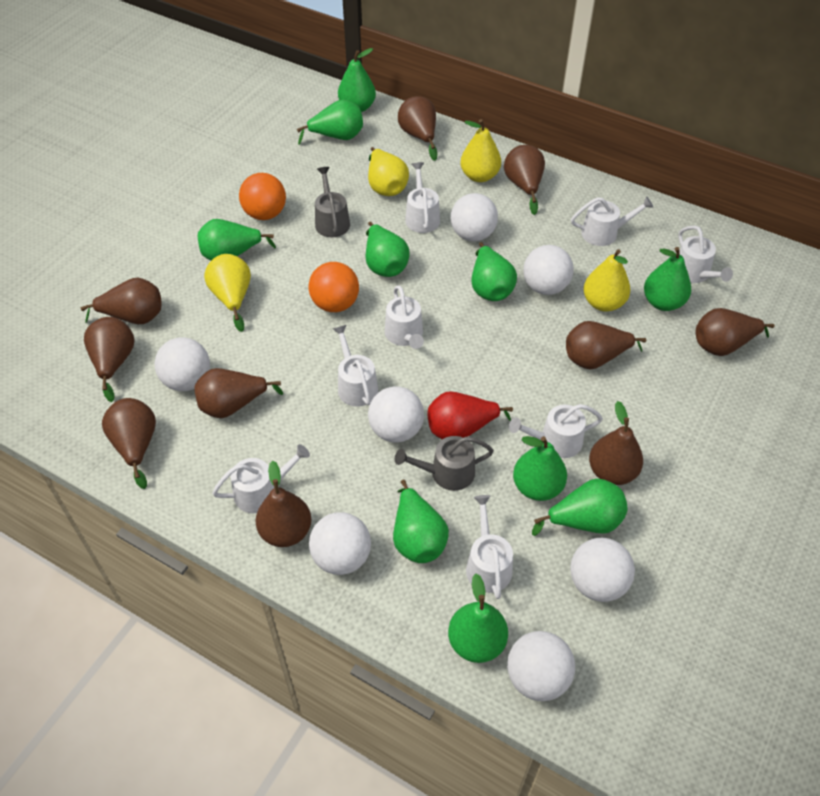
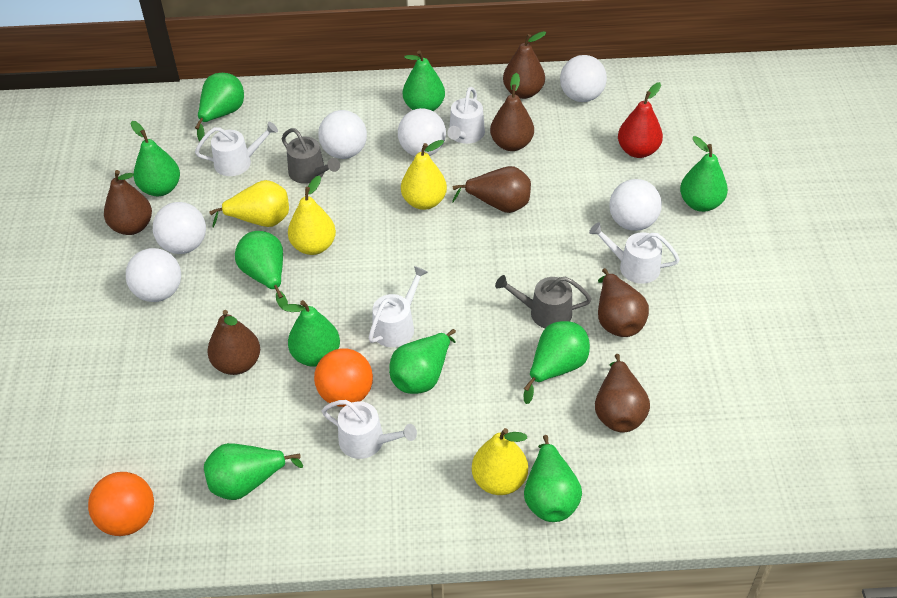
brown pear: 10 -> 7
white ball: 7 -> 6
white watering can: 8 -> 5

